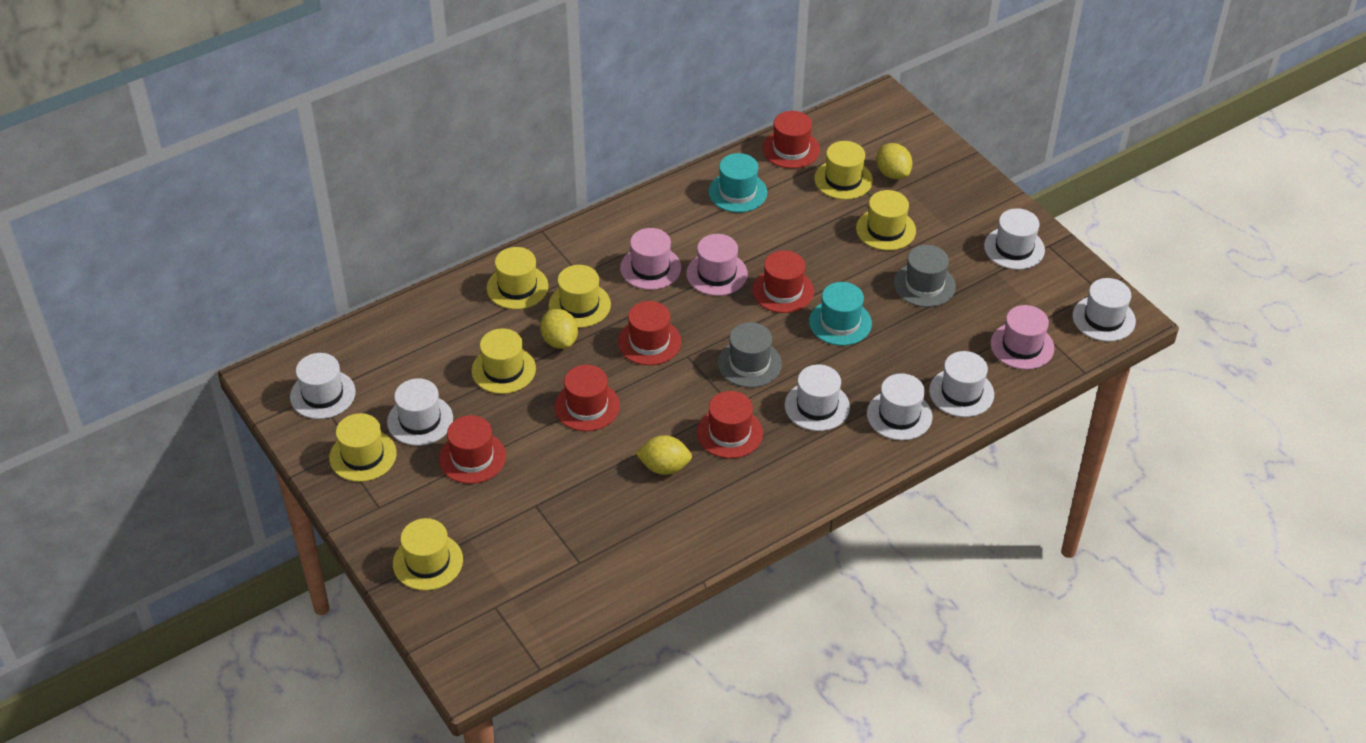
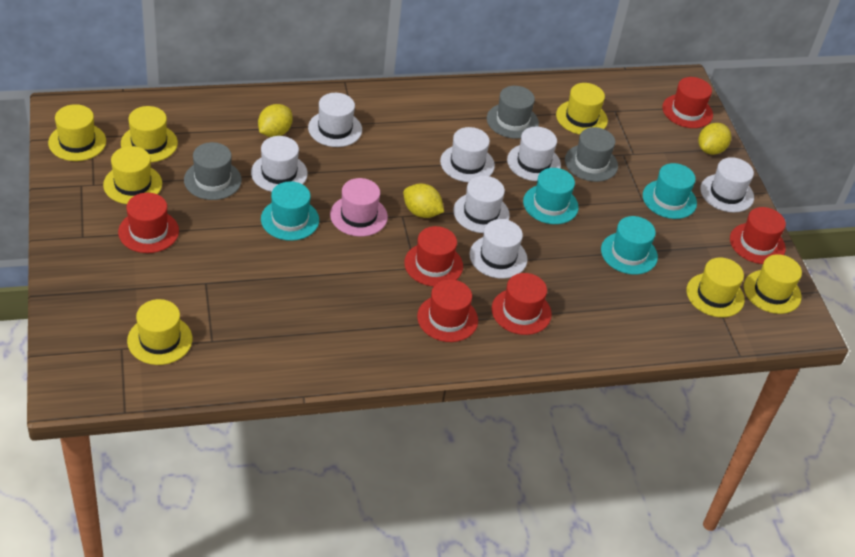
grey hat: 2 -> 3
pink hat: 3 -> 1
turquoise hat: 2 -> 4

